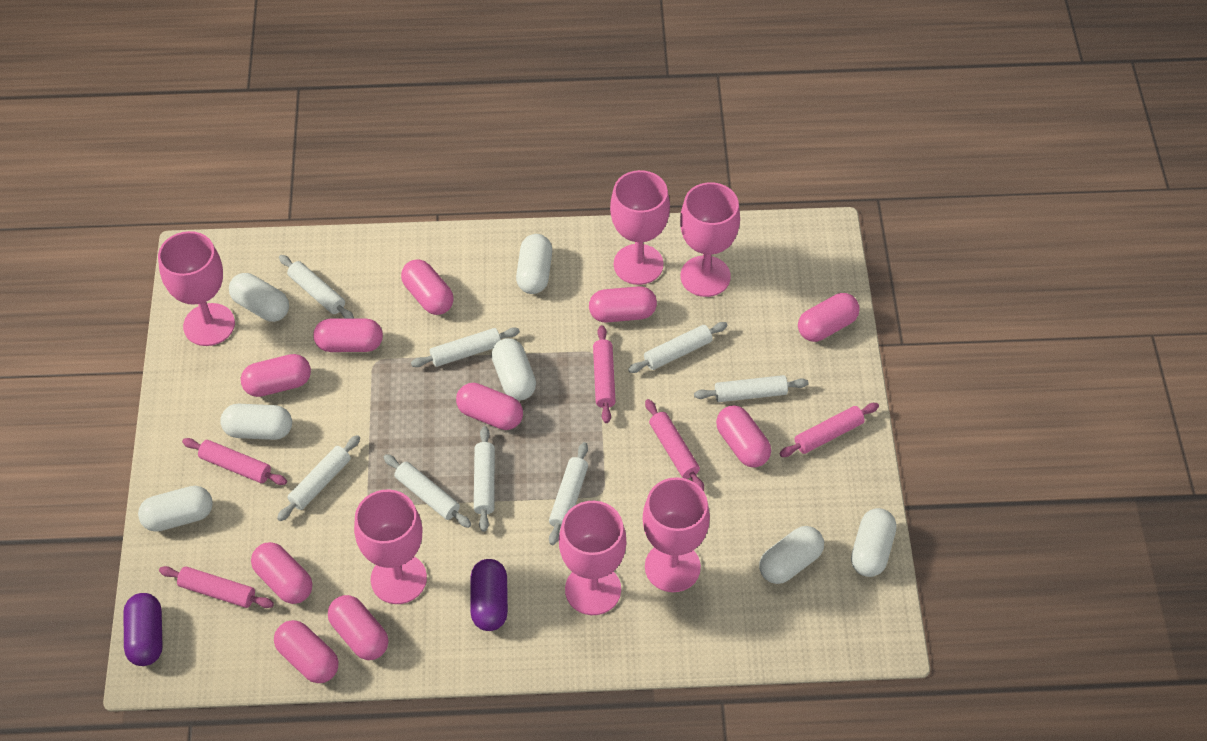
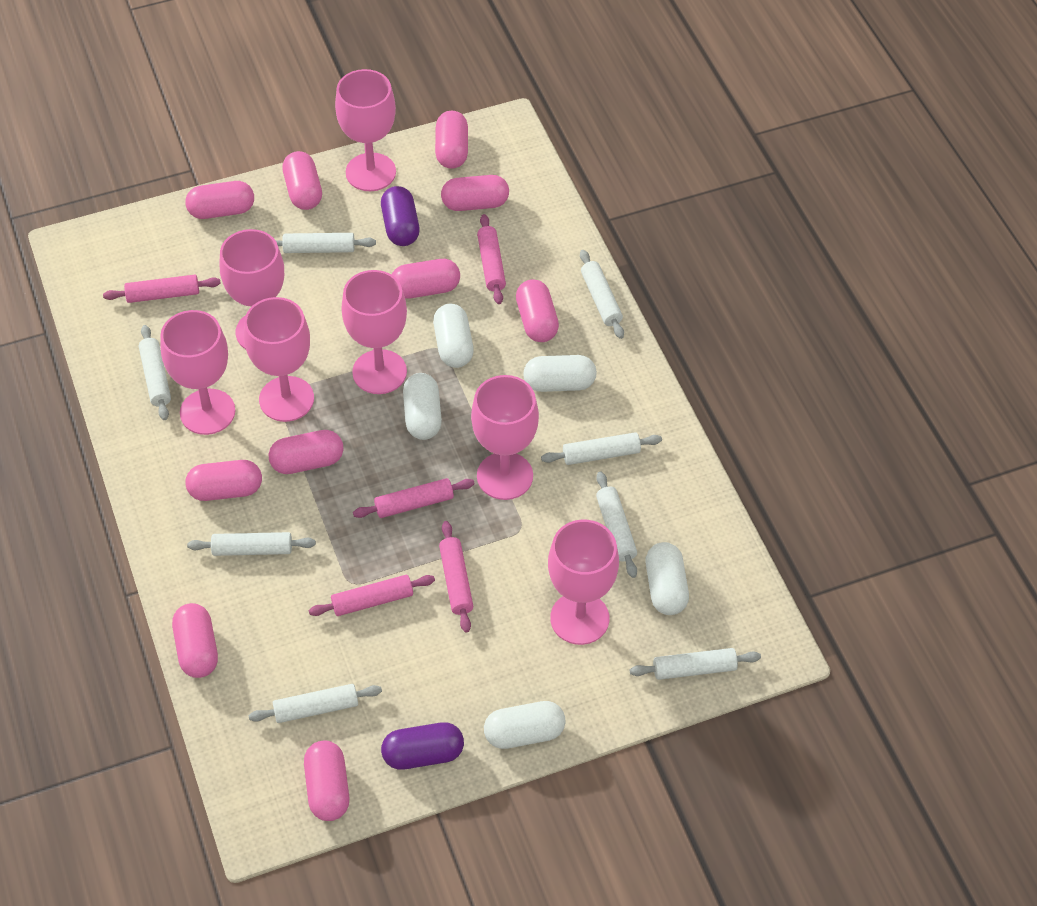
pink goblet: 6 -> 7
white capsule: 7 -> 5

